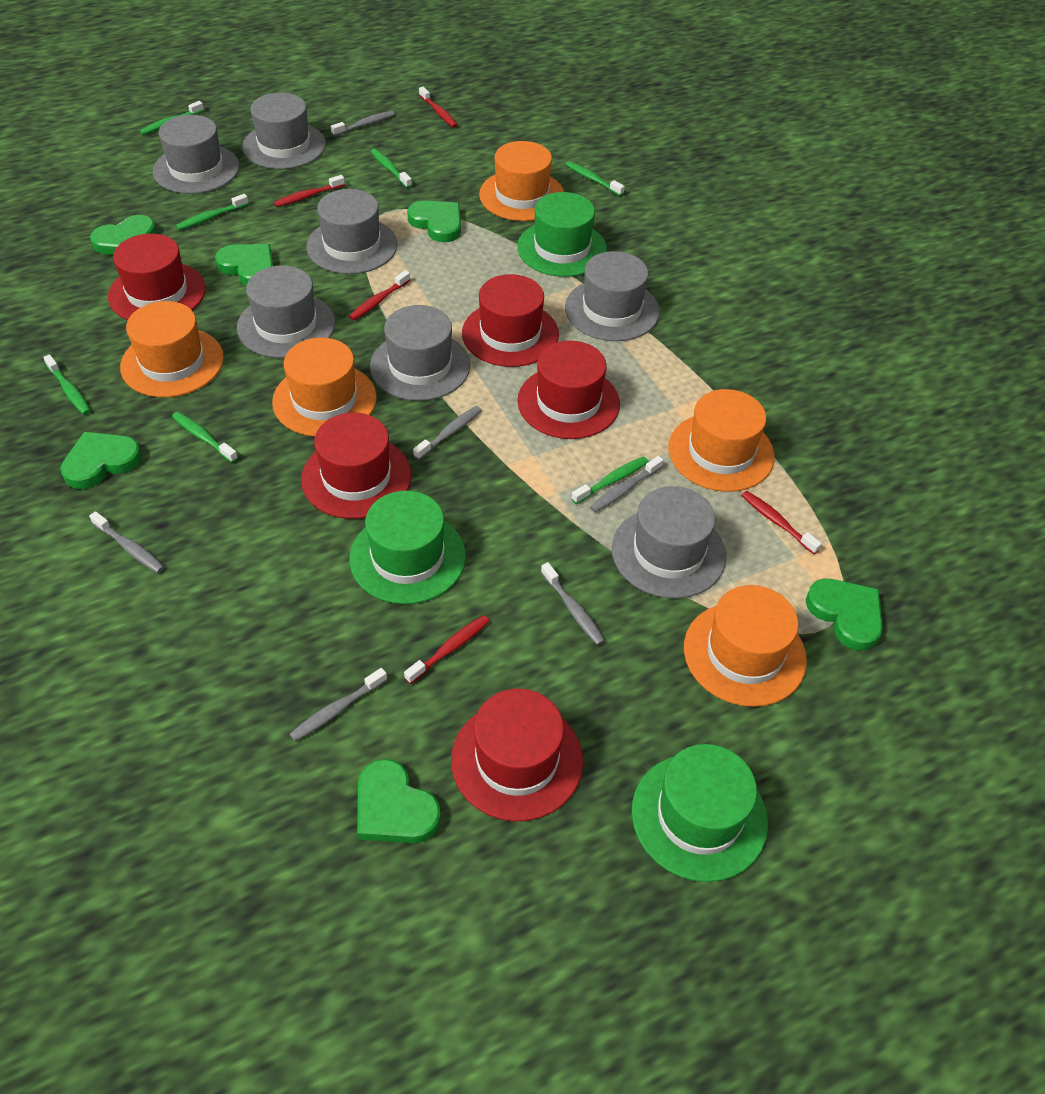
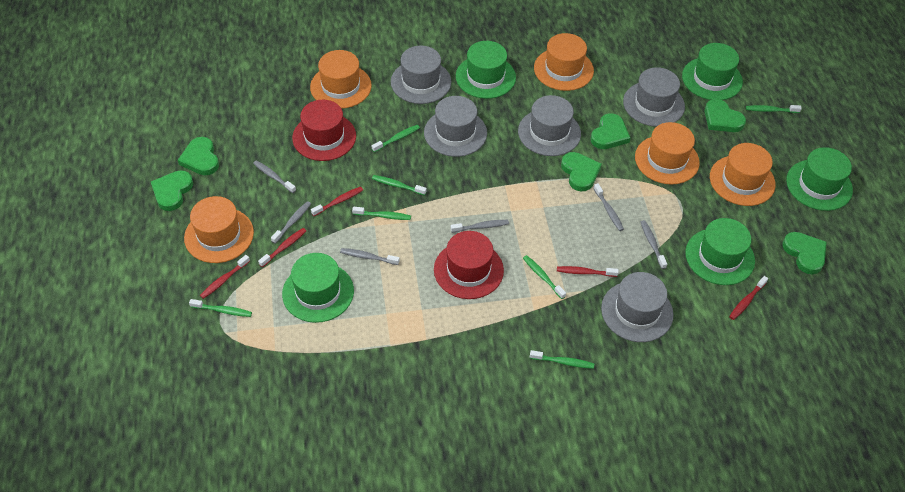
green hat: 3 -> 5
grey hat: 7 -> 5
red hat: 5 -> 2

